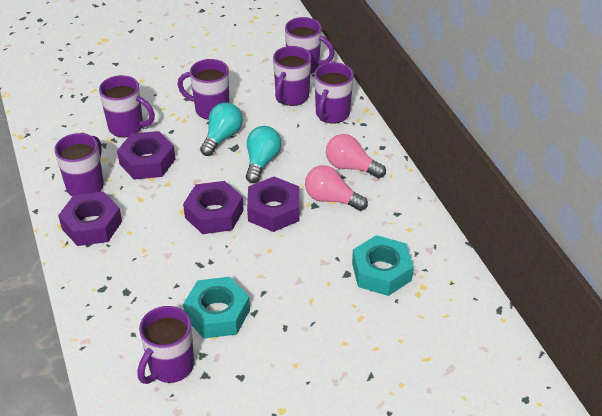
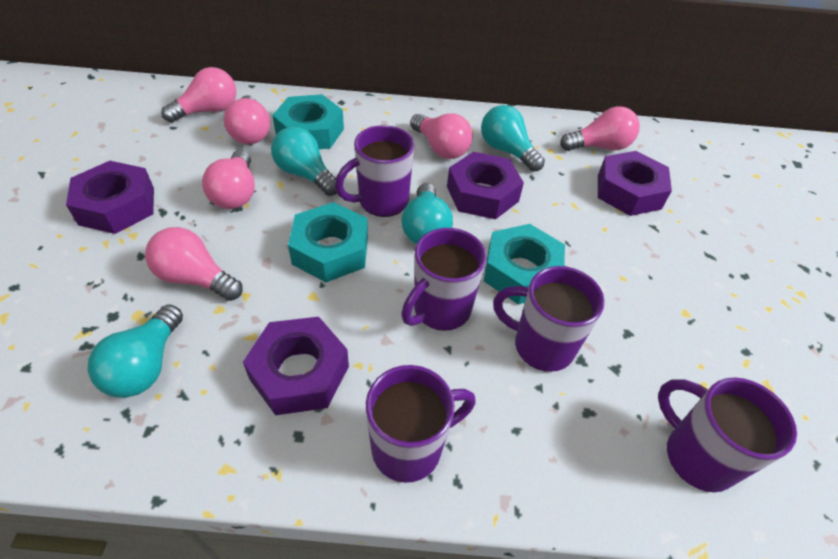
pink light bulb: 2 -> 6
purple mug: 7 -> 5
turquoise light bulb: 2 -> 4
turquoise nut: 2 -> 3

